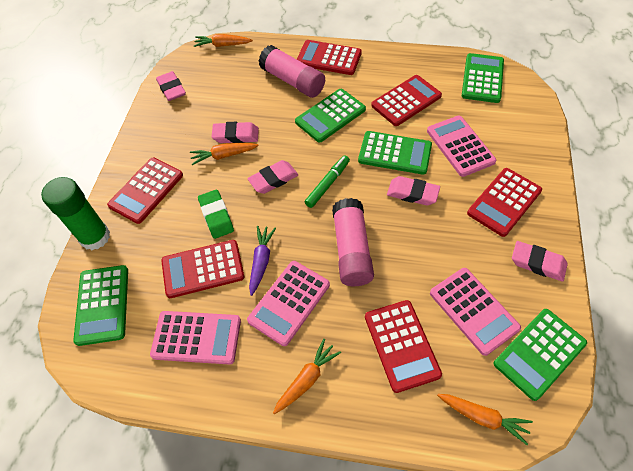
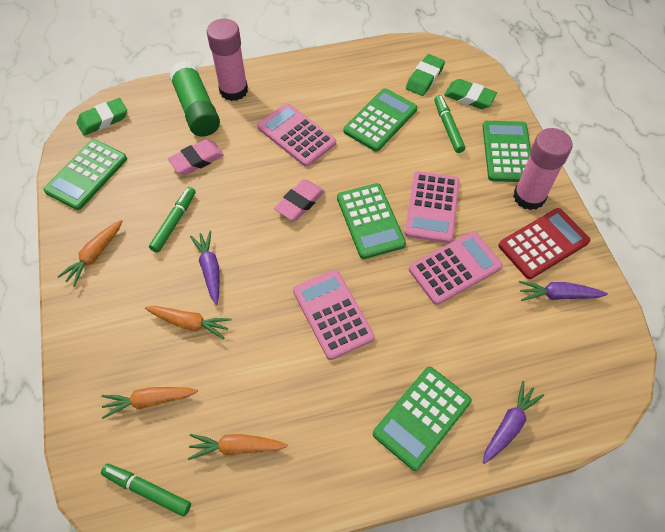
green eraser: 1 -> 3
green marker: 1 -> 3
pink eraser: 5 -> 2
purple carrot: 1 -> 3
red calculator: 6 -> 1

